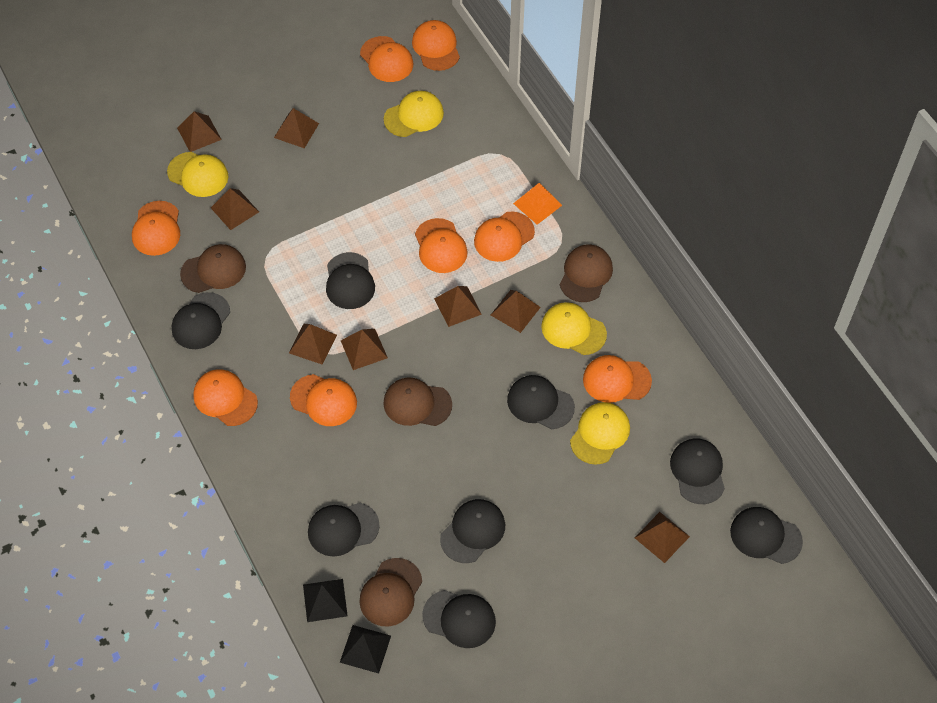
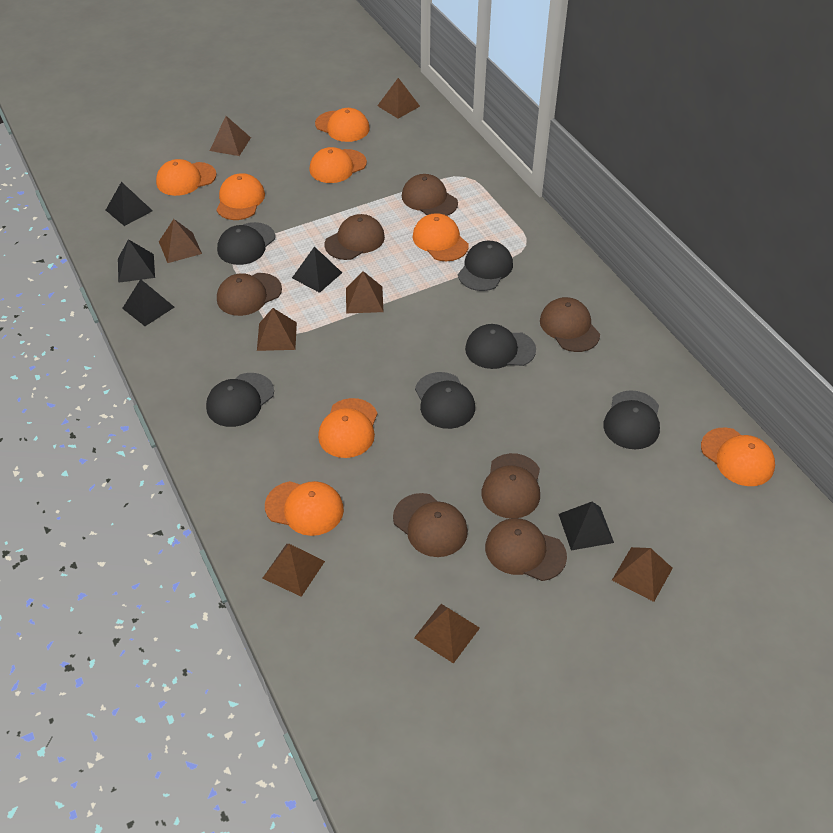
black cap: 8 -> 6
black pyramid: 2 -> 5
brown cap: 4 -> 7
orange pyramid: 1 -> 0
yellow cap: 4 -> 0

